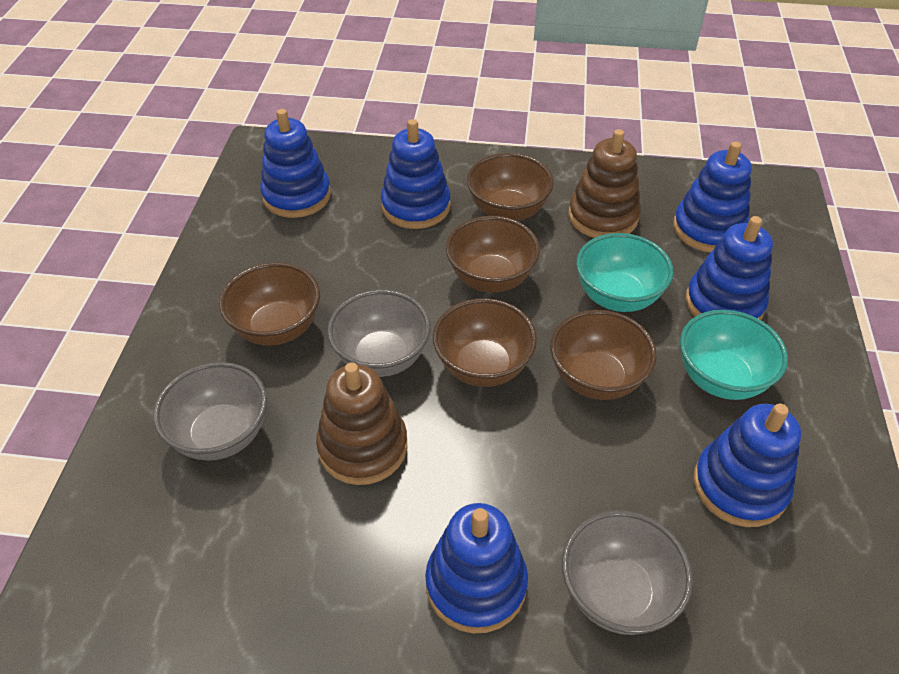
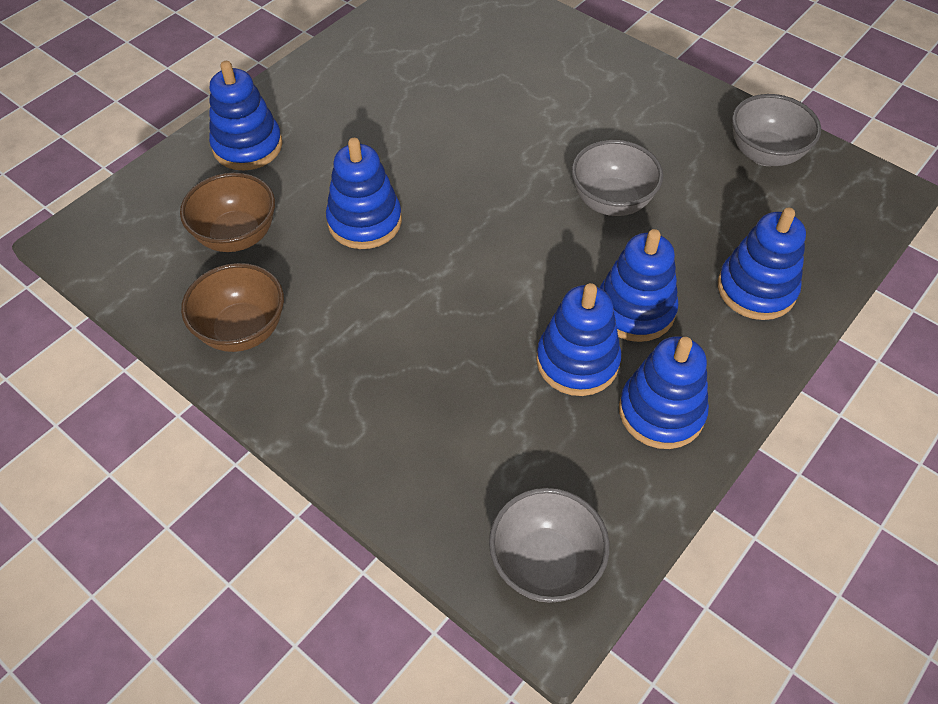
brown bowl: 5 -> 2
brown stacking toy: 2 -> 0
turquoise bowl: 2 -> 0

